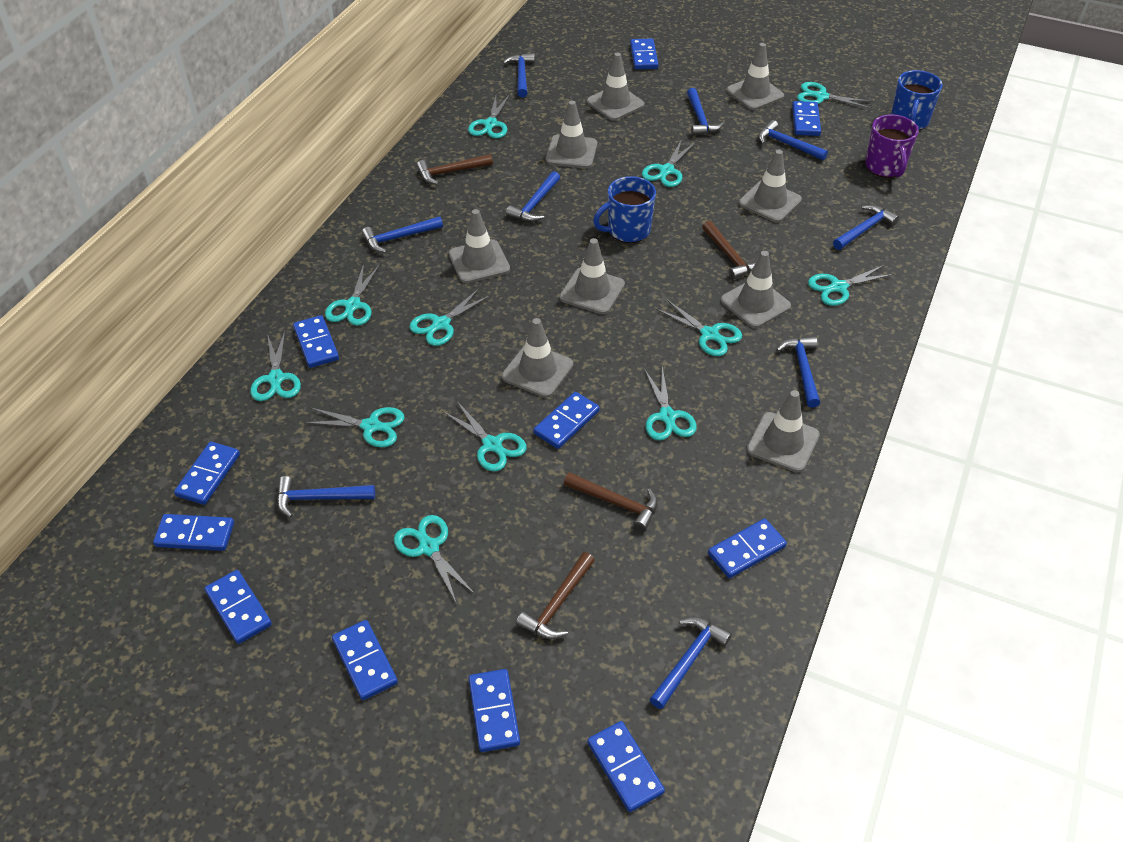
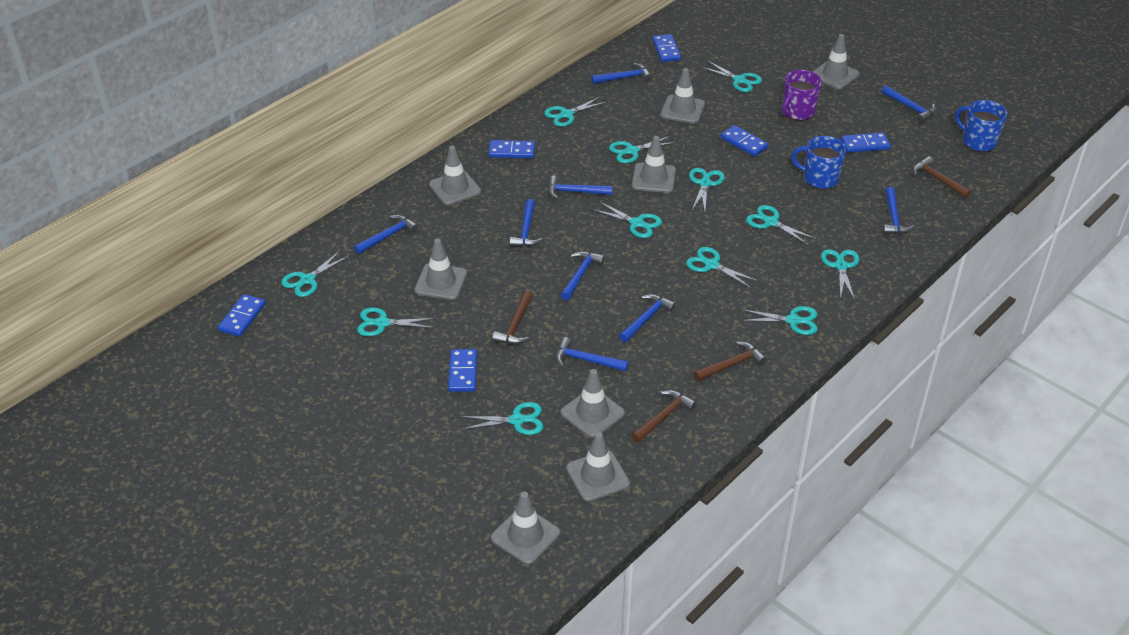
blue domino: 11 -> 6
grey traffic cone: 9 -> 8

